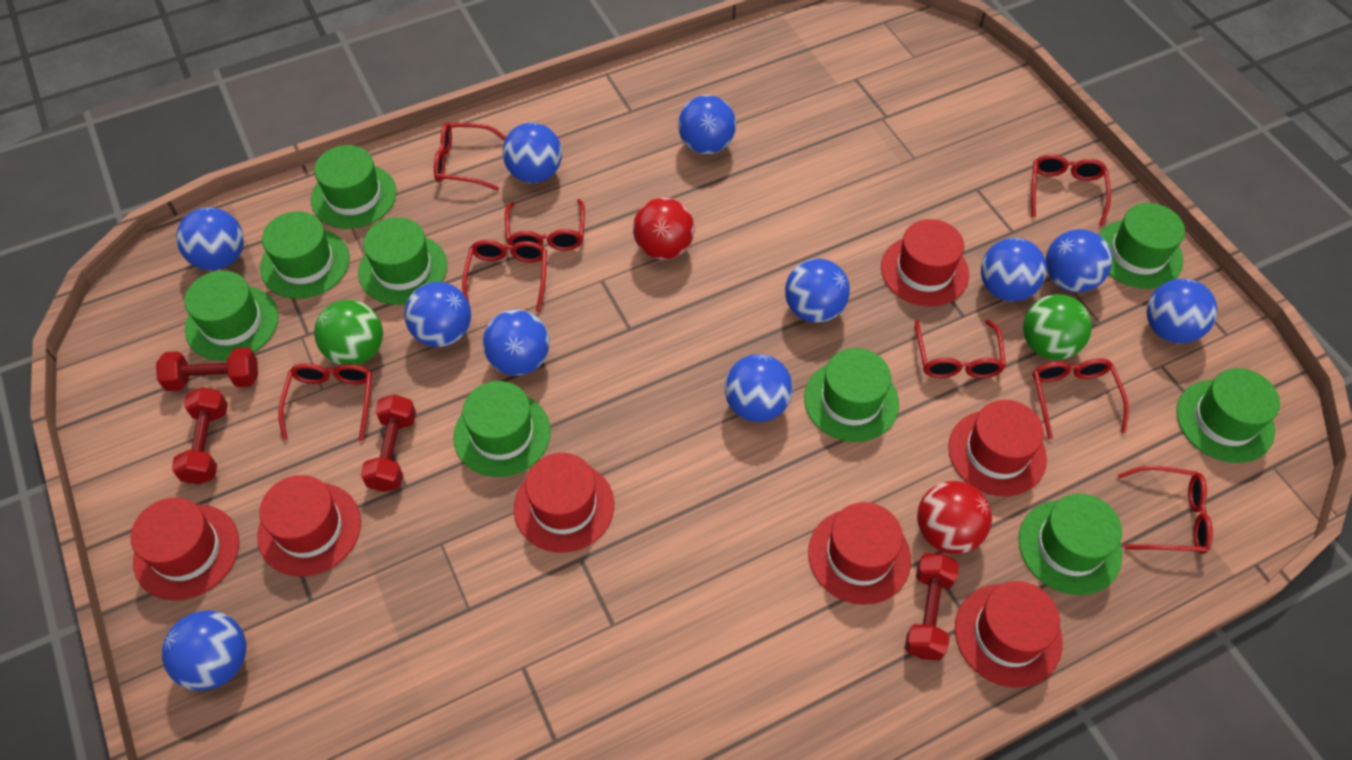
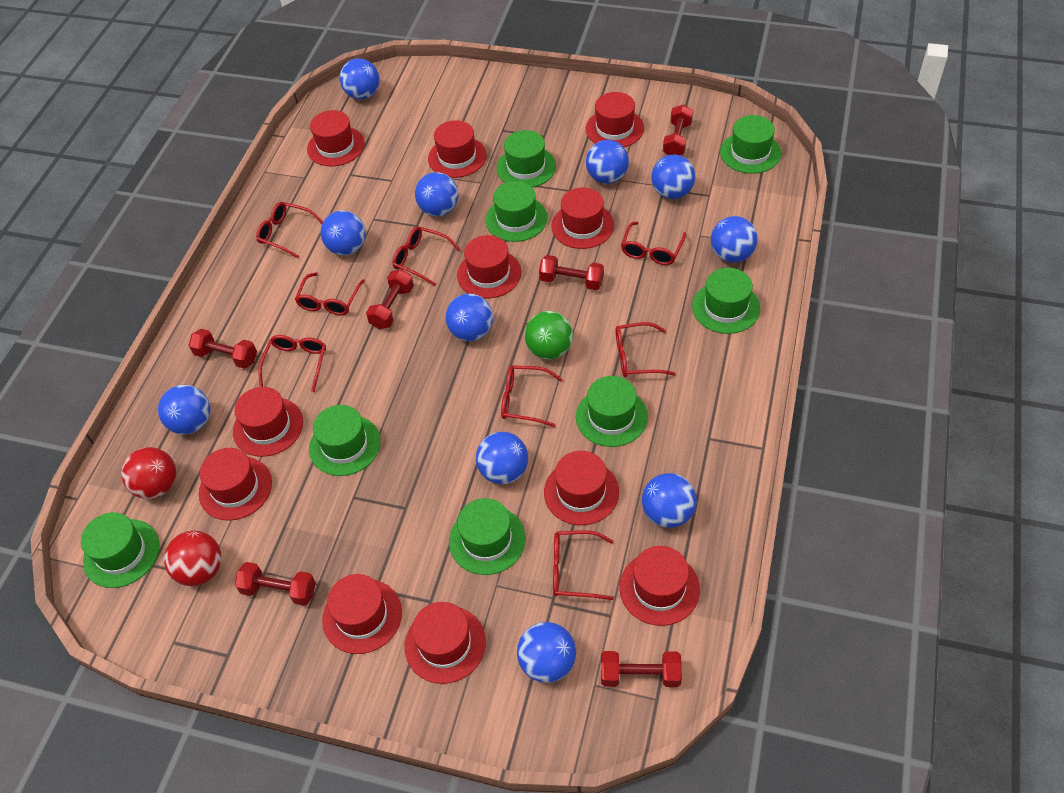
green ball: 2 -> 1
green hat: 9 -> 8
red dumbbell: 4 -> 6
red hat: 7 -> 11

